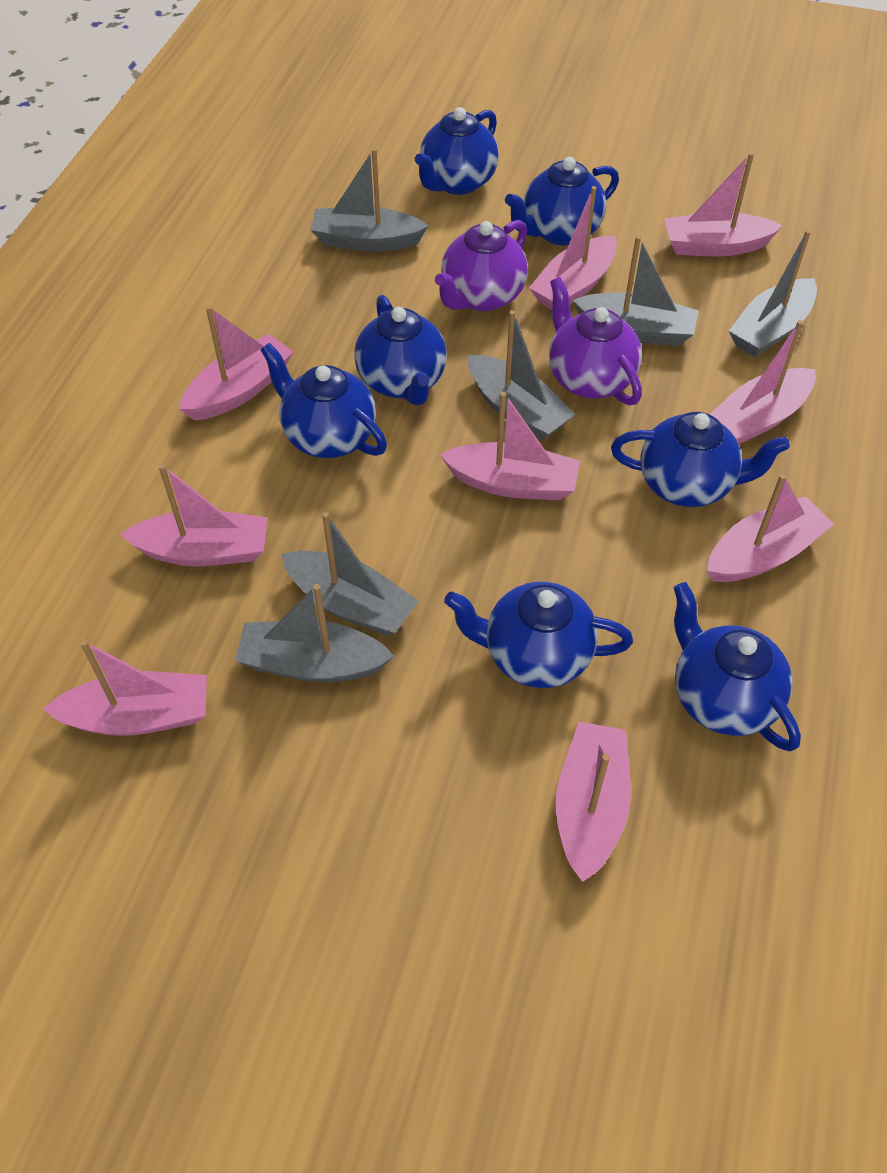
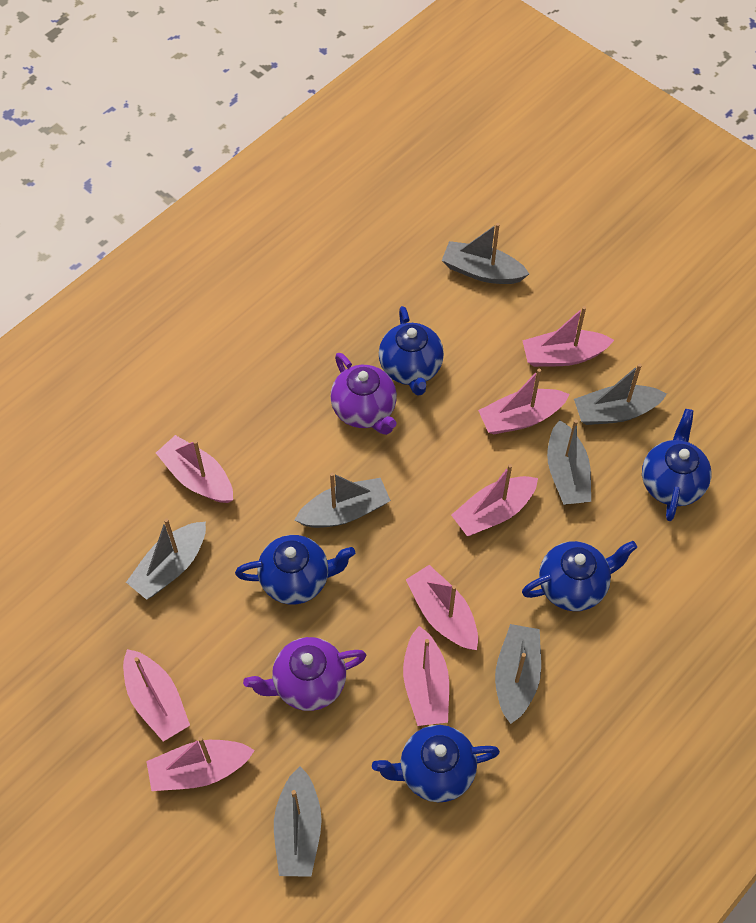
blue teapot: 7 -> 5
grey boat: 6 -> 7
pink boat: 9 -> 8

